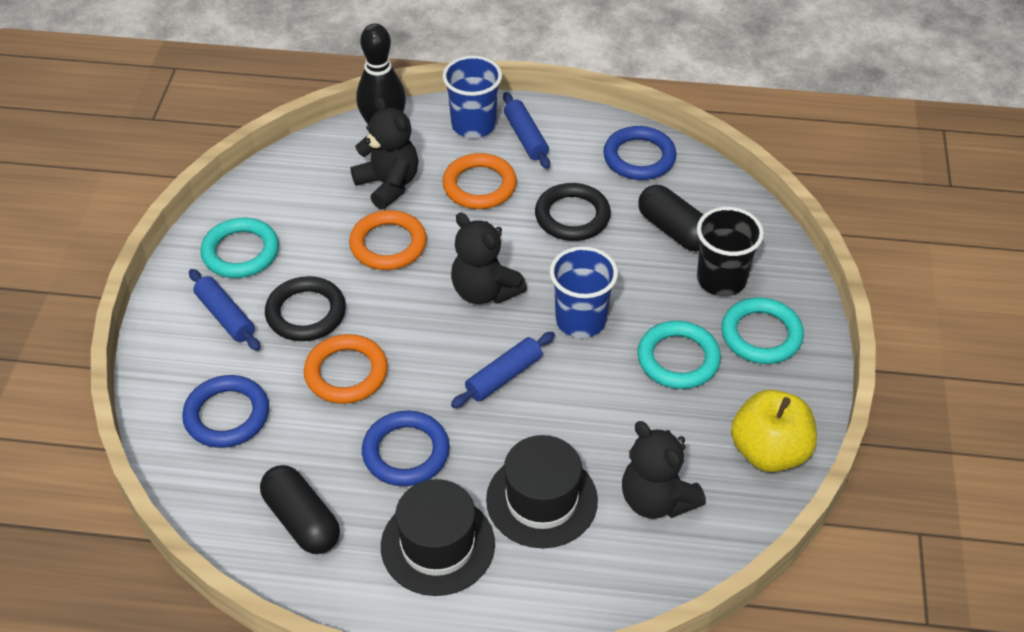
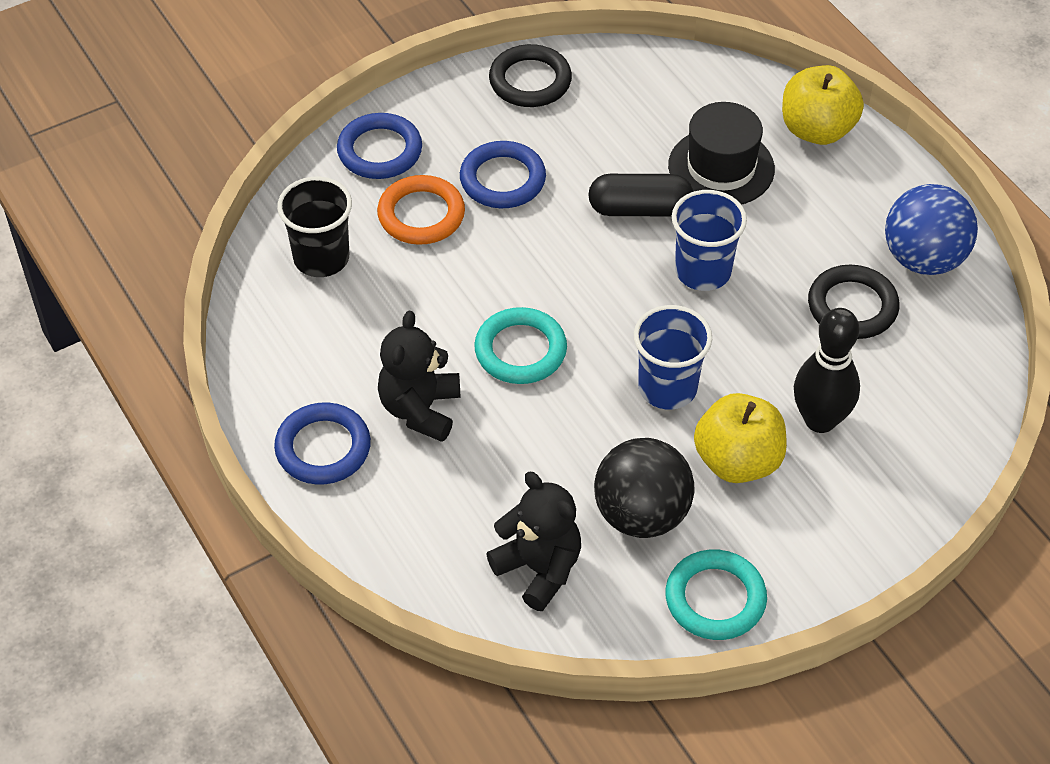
black ball: 0 -> 1
black capsule: 2 -> 1
black hat: 2 -> 1
black teddy bear: 3 -> 2
blue ball: 0 -> 1
blue rolling pin: 3 -> 0
orange ring: 3 -> 1
turquoise ring: 3 -> 2
yellow apple: 1 -> 2

